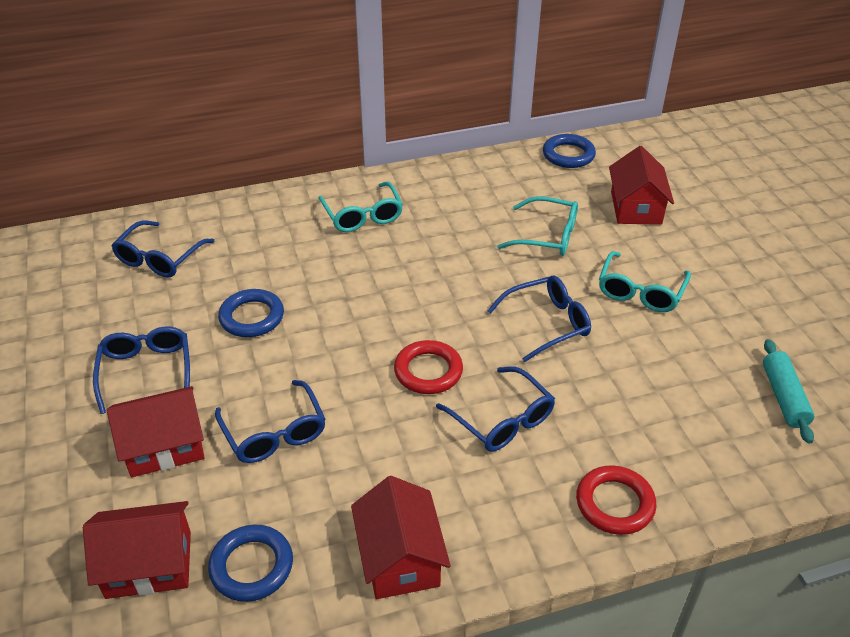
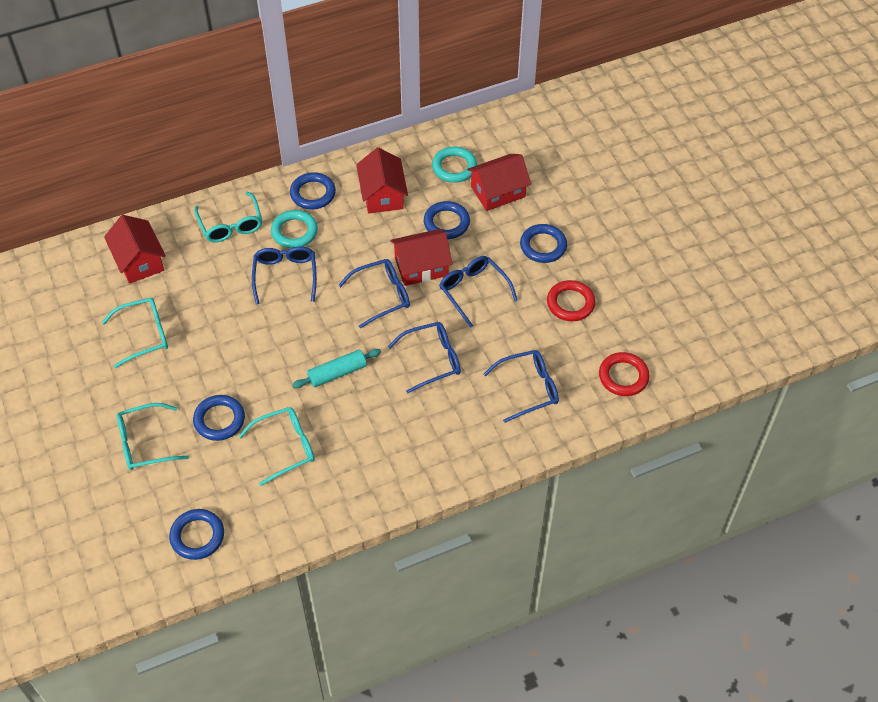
blue ring: 3 -> 5
turquoise glasses: 3 -> 4
turquoise ring: 0 -> 2

